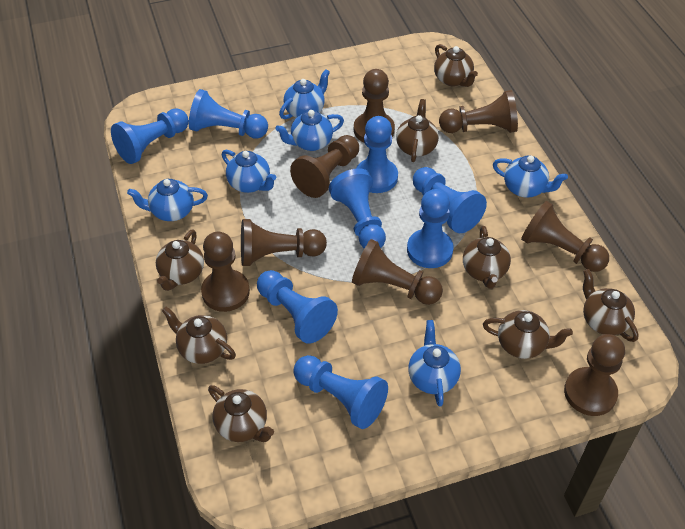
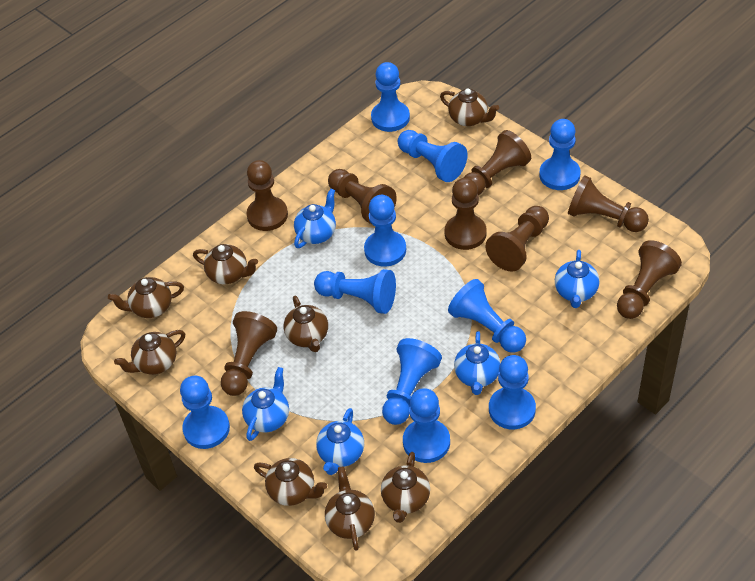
blue pawn: 8 -> 10
blue teapot: 6 -> 5

